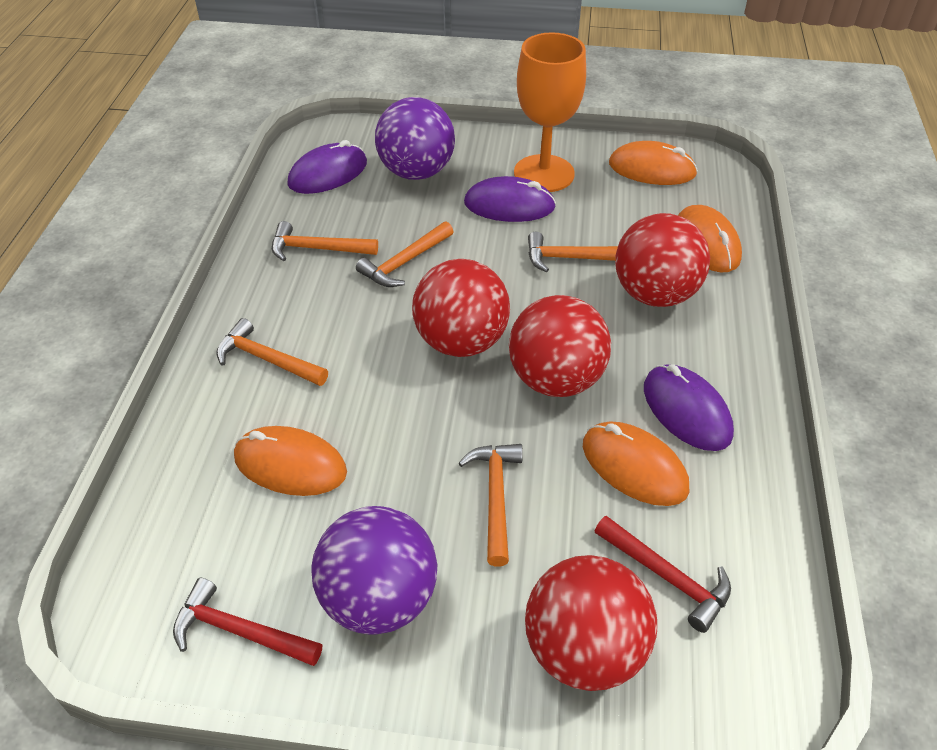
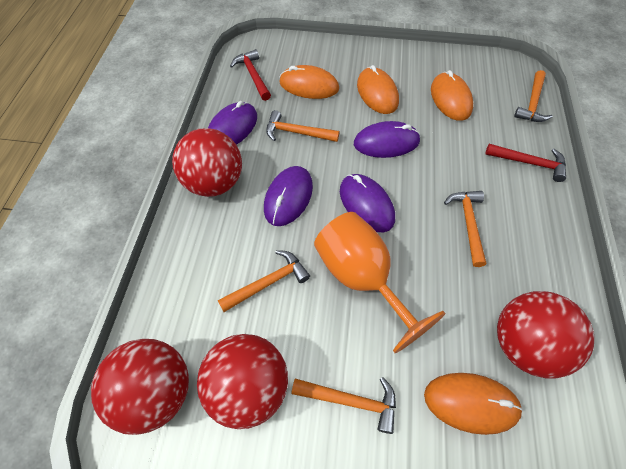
purple ball: 2 -> 0
purple mouse: 3 -> 4

